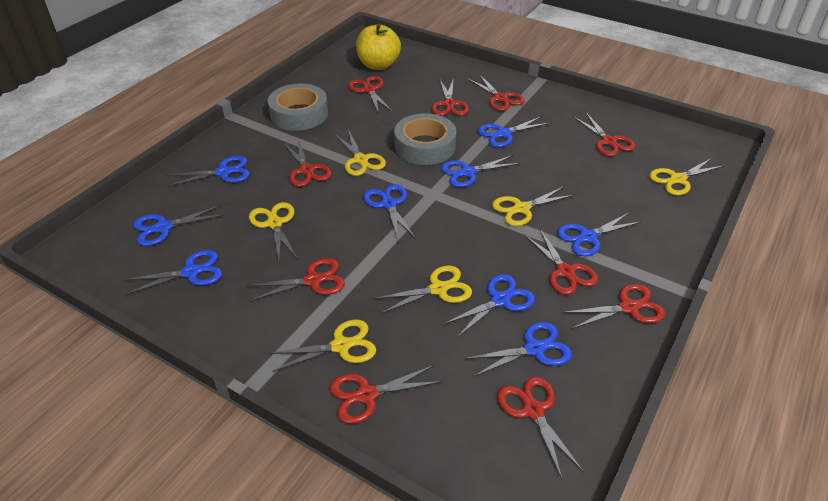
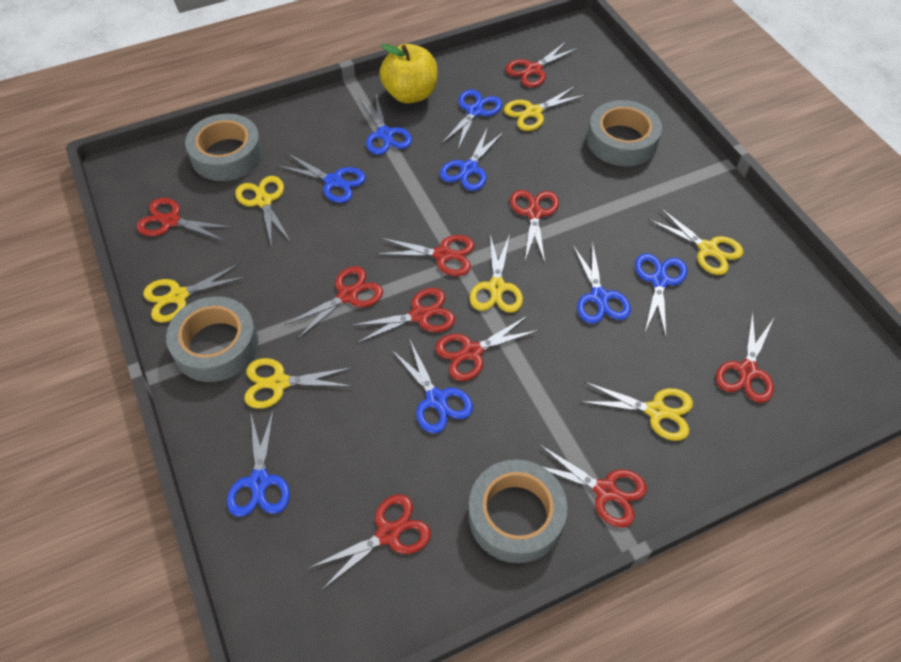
blue scissors: 9 -> 8
grey tape: 2 -> 4
yellow scissors: 6 -> 7

